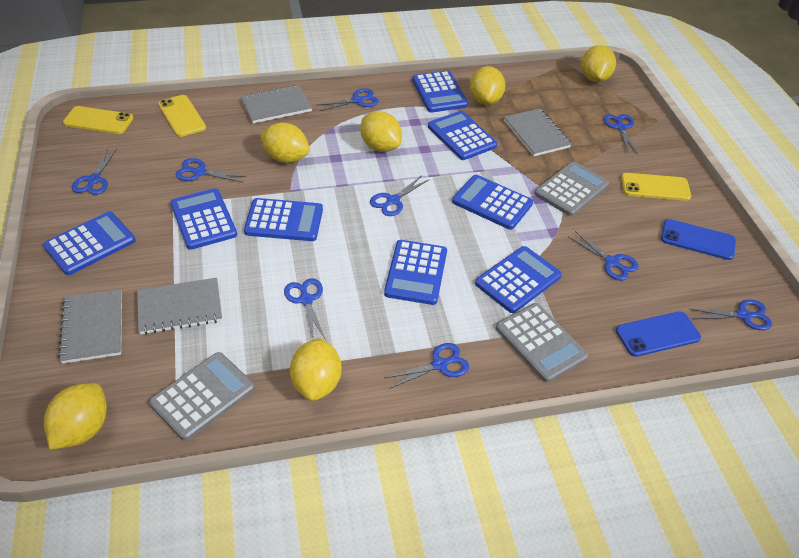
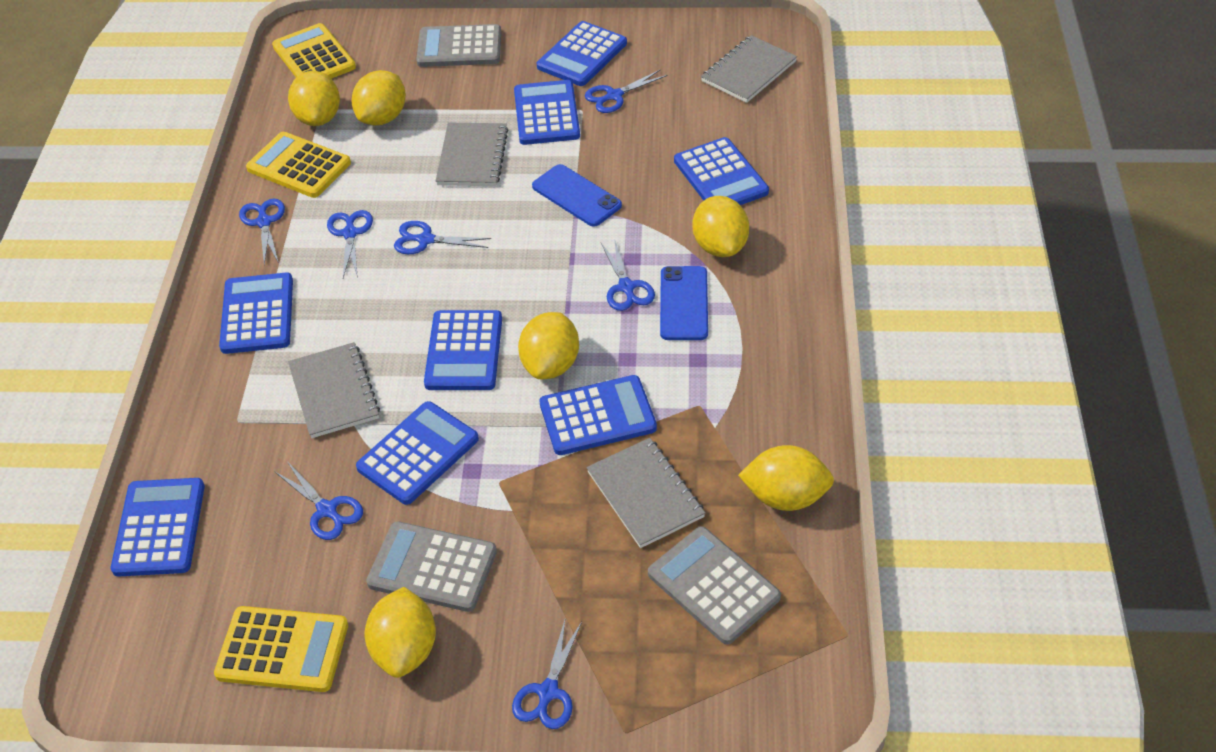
blue scissors: 9 -> 7
yellow calculator: 0 -> 3
yellow phone: 3 -> 0

